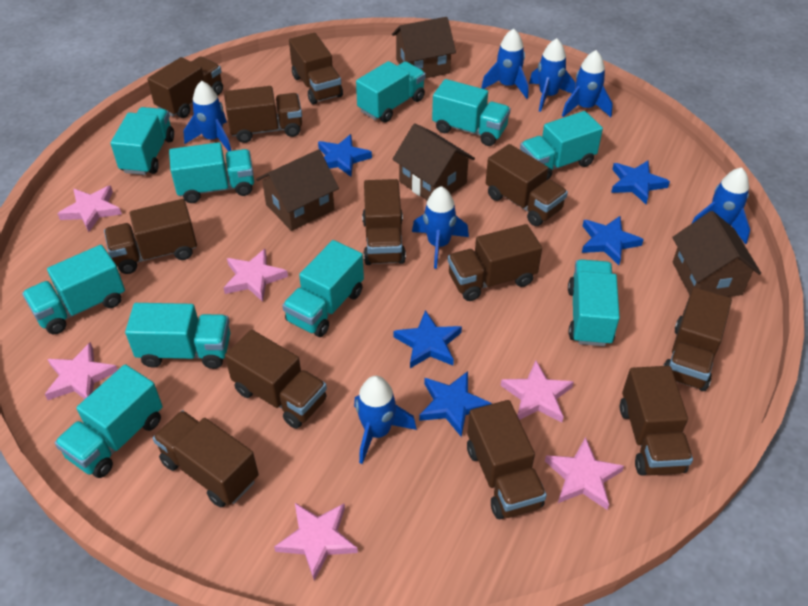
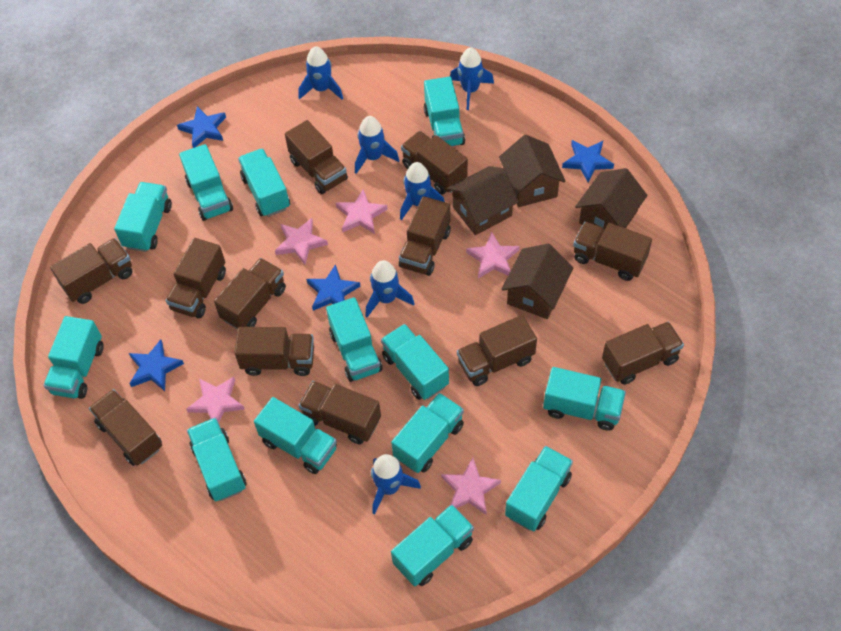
blue rocket: 7 -> 6
blue star: 5 -> 4
pink star: 6 -> 5
turquoise truck: 10 -> 13

